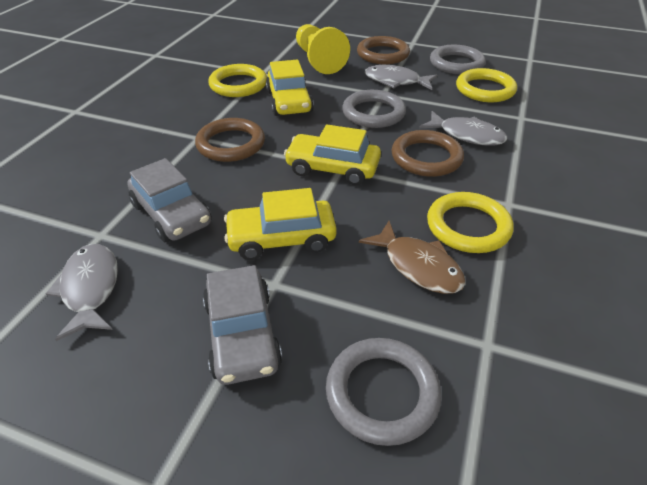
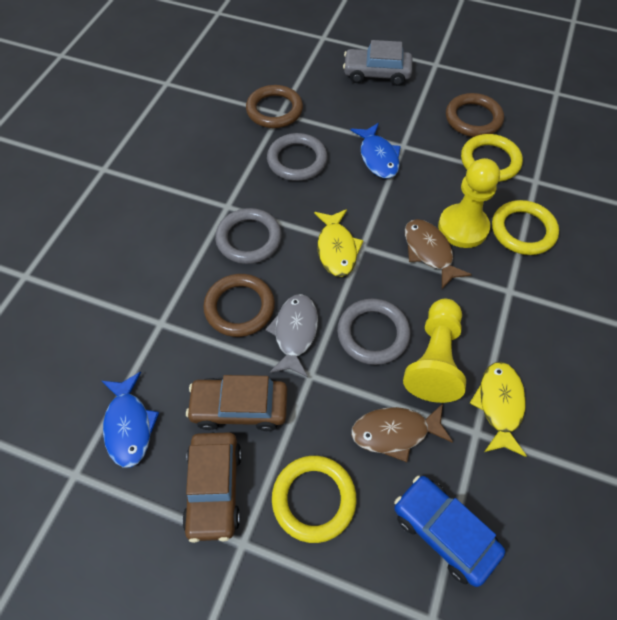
blue car: 0 -> 1
blue fish: 0 -> 2
brown car: 0 -> 2
brown fish: 1 -> 2
grey car: 2 -> 1
grey fish: 3 -> 1
yellow car: 3 -> 0
yellow fish: 0 -> 2
yellow pawn: 1 -> 2

